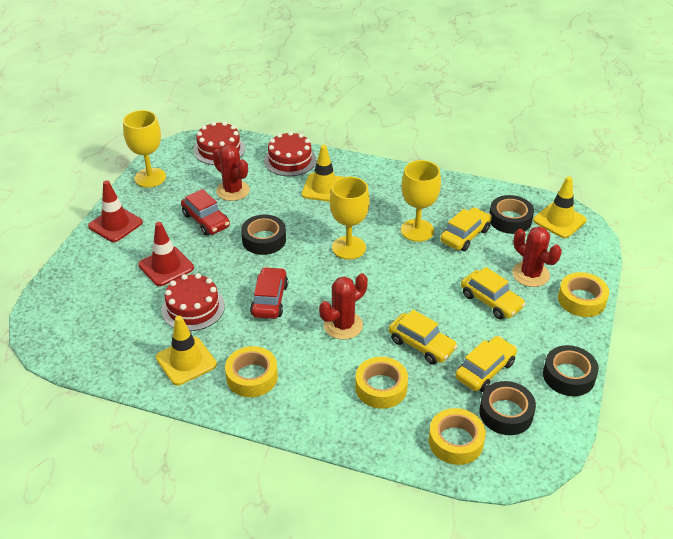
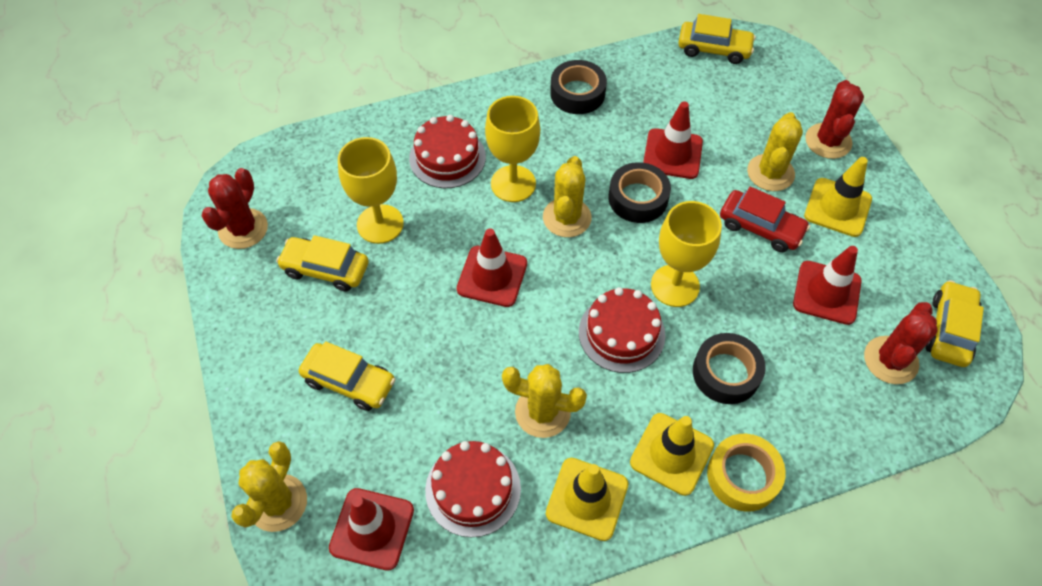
black tape: 4 -> 3
red car: 2 -> 1
red traffic cone: 2 -> 4
yellow cactus: 0 -> 4
yellow tape: 4 -> 1

